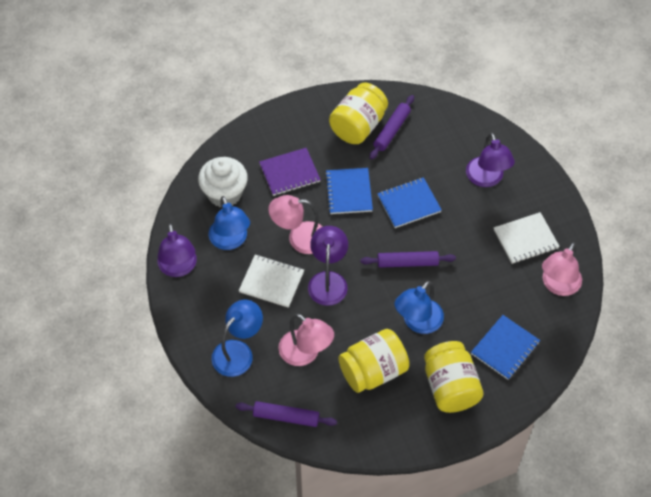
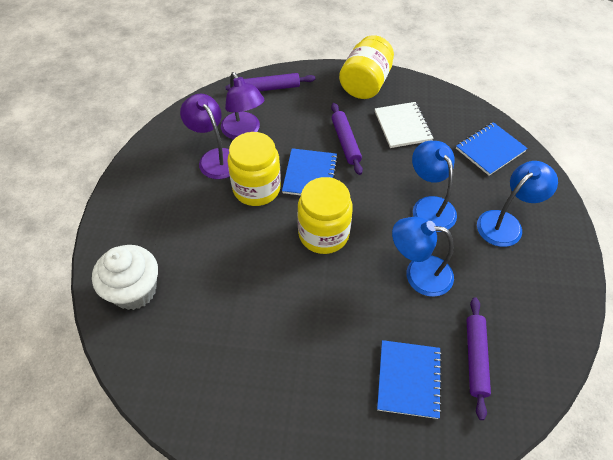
pink lamp: 3 -> 0
purple lamp: 3 -> 2
purple notebook: 1 -> 0
white notebook: 2 -> 1

